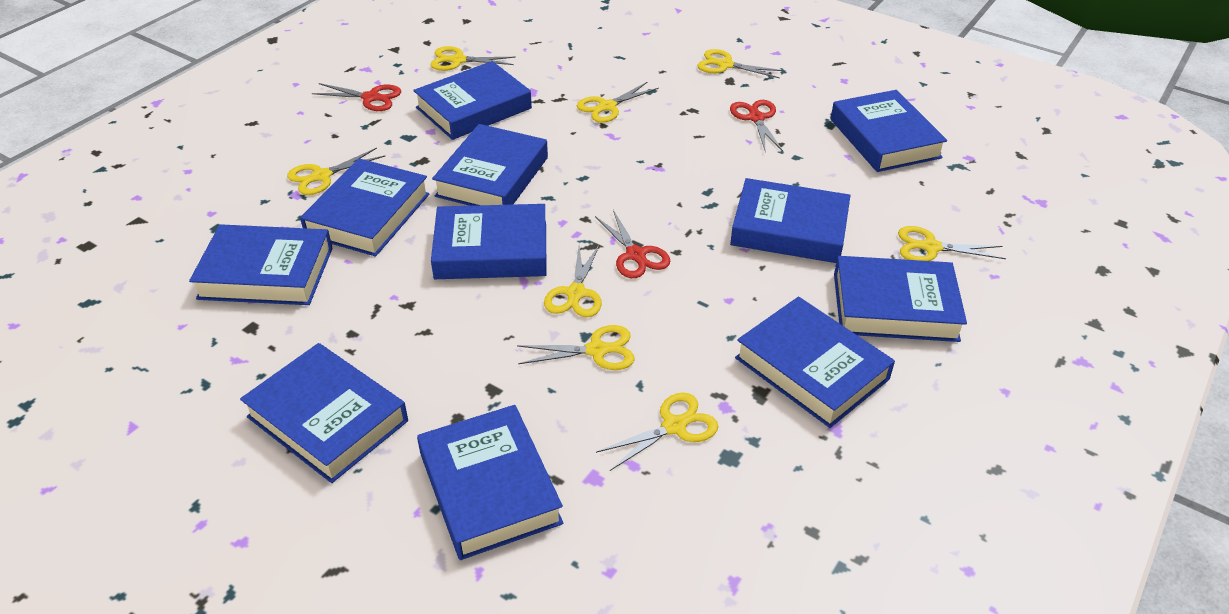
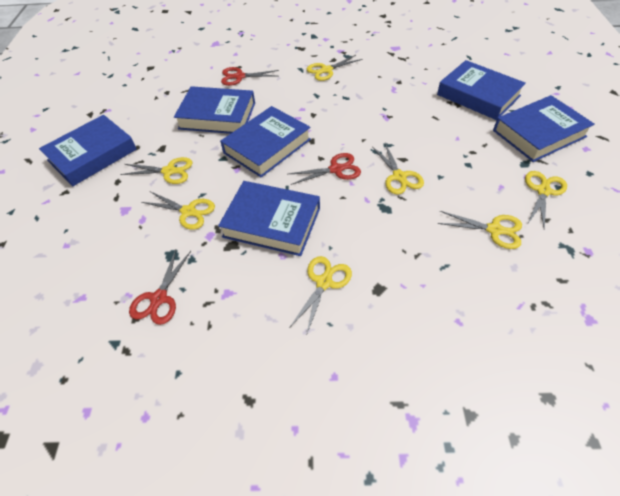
blue book: 11 -> 6
yellow scissors: 8 -> 7

